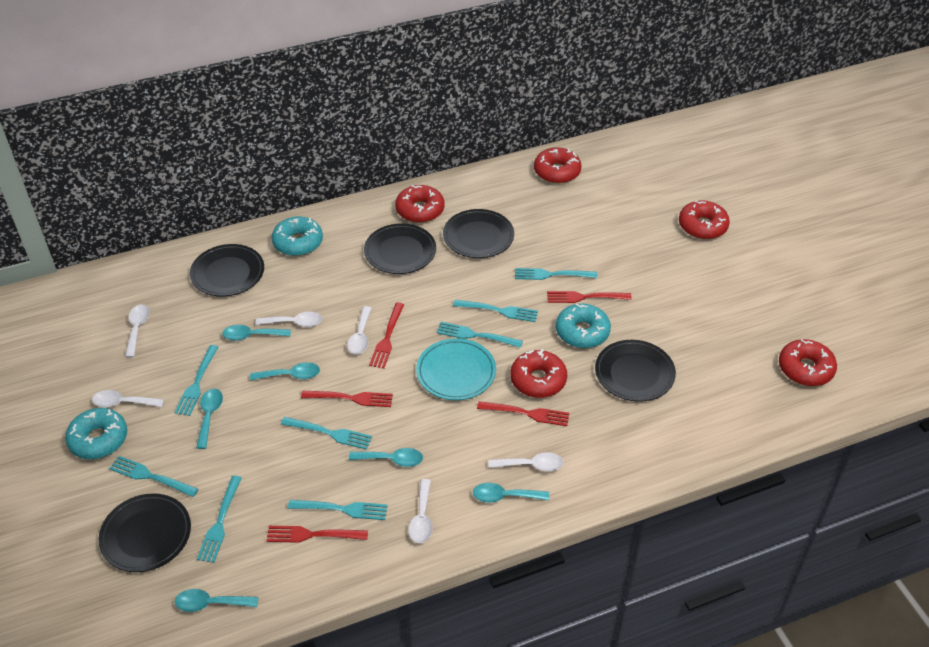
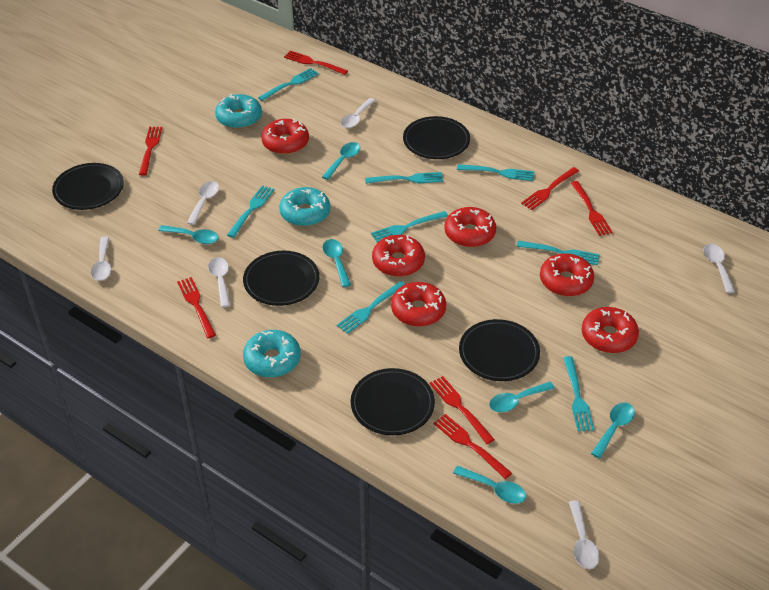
red donut: 5 -> 6
red fork: 5 -> 7
turquoise plate: 1 -> 0

